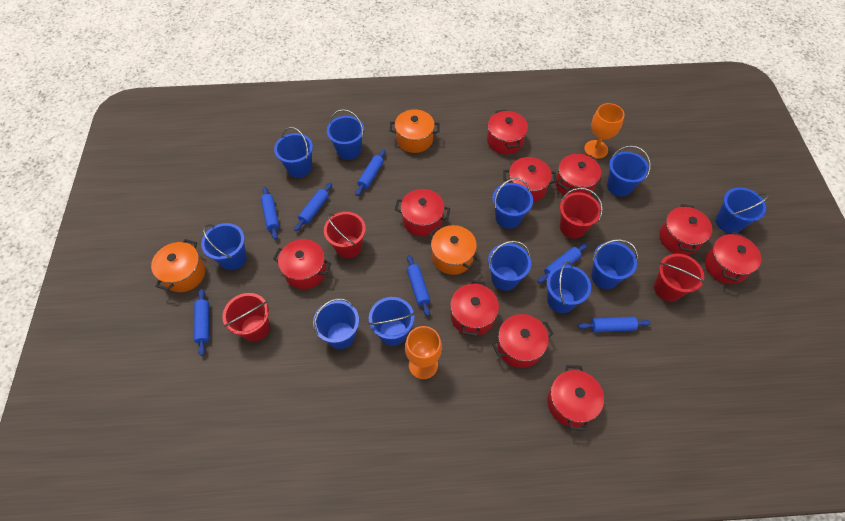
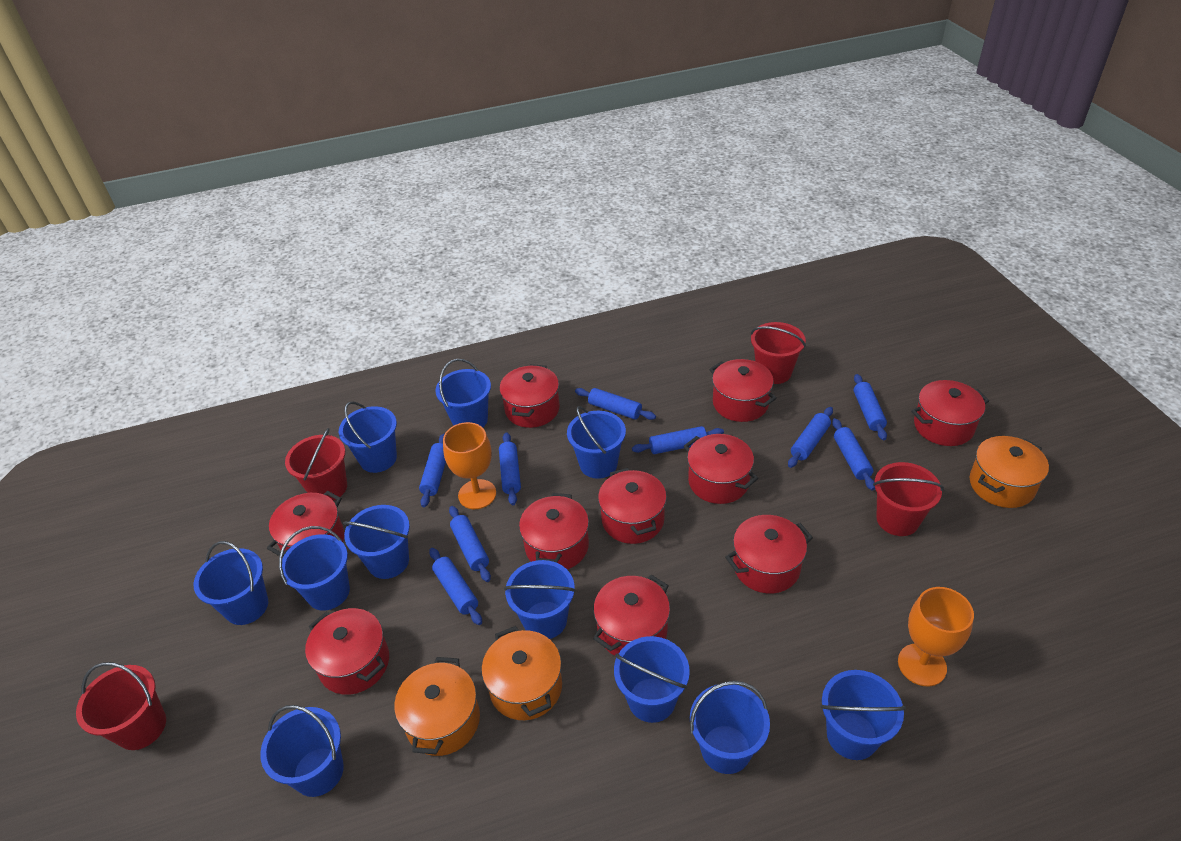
blue rolling pin: 7 -> 9

